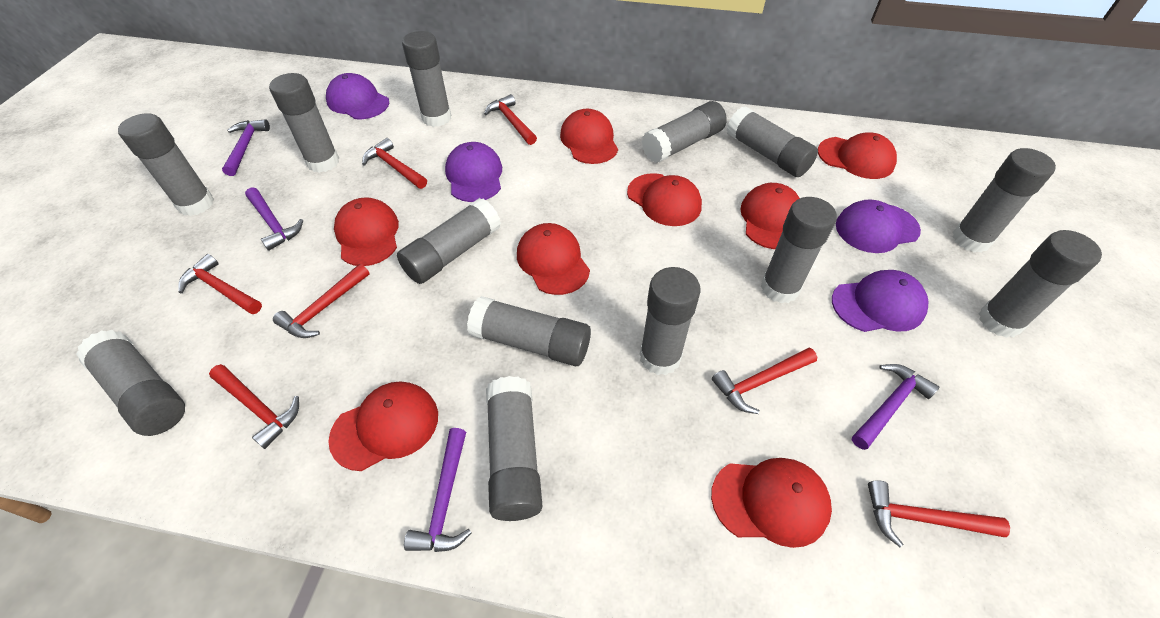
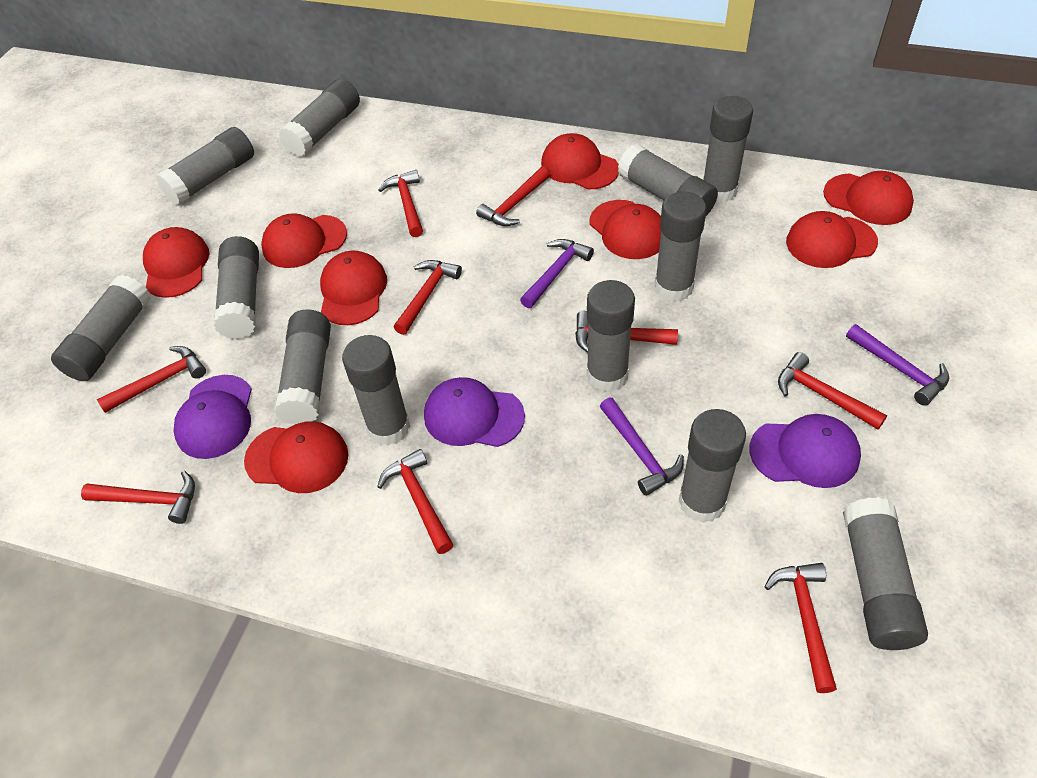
grey glue stick: 13 -> 12
purple cap: 4 -> 3
purple hammer: 4 -> 3
red hammer: 7 -> 9

